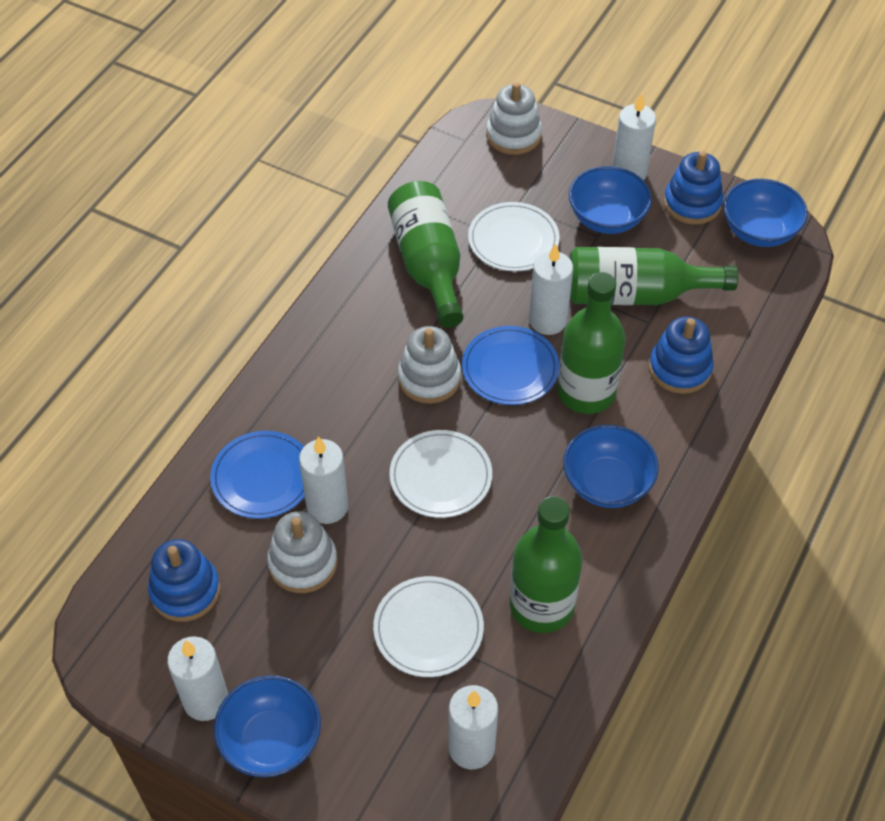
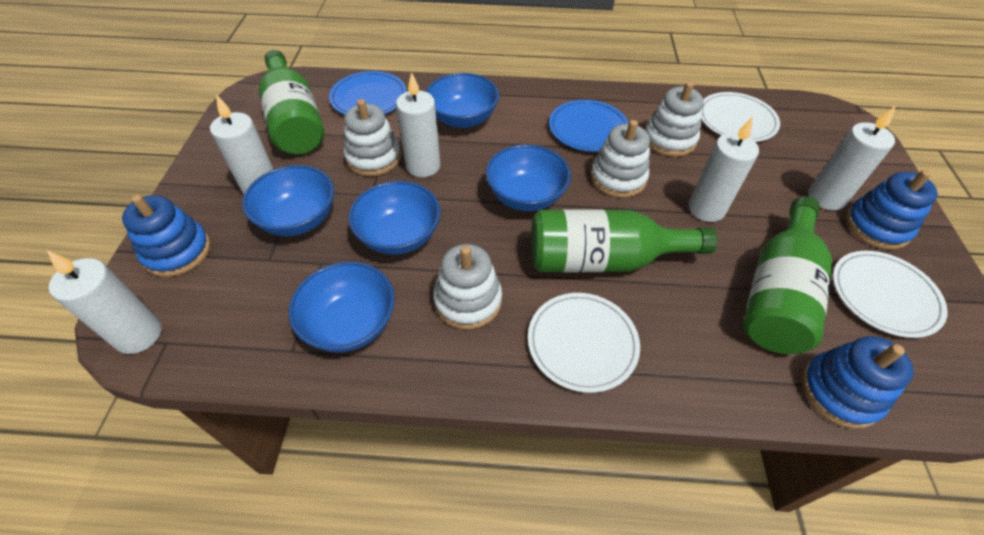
blue bowl: 4 -> 5
green bottle: 4 -> 3
white stacking toy: 3 -> 4

